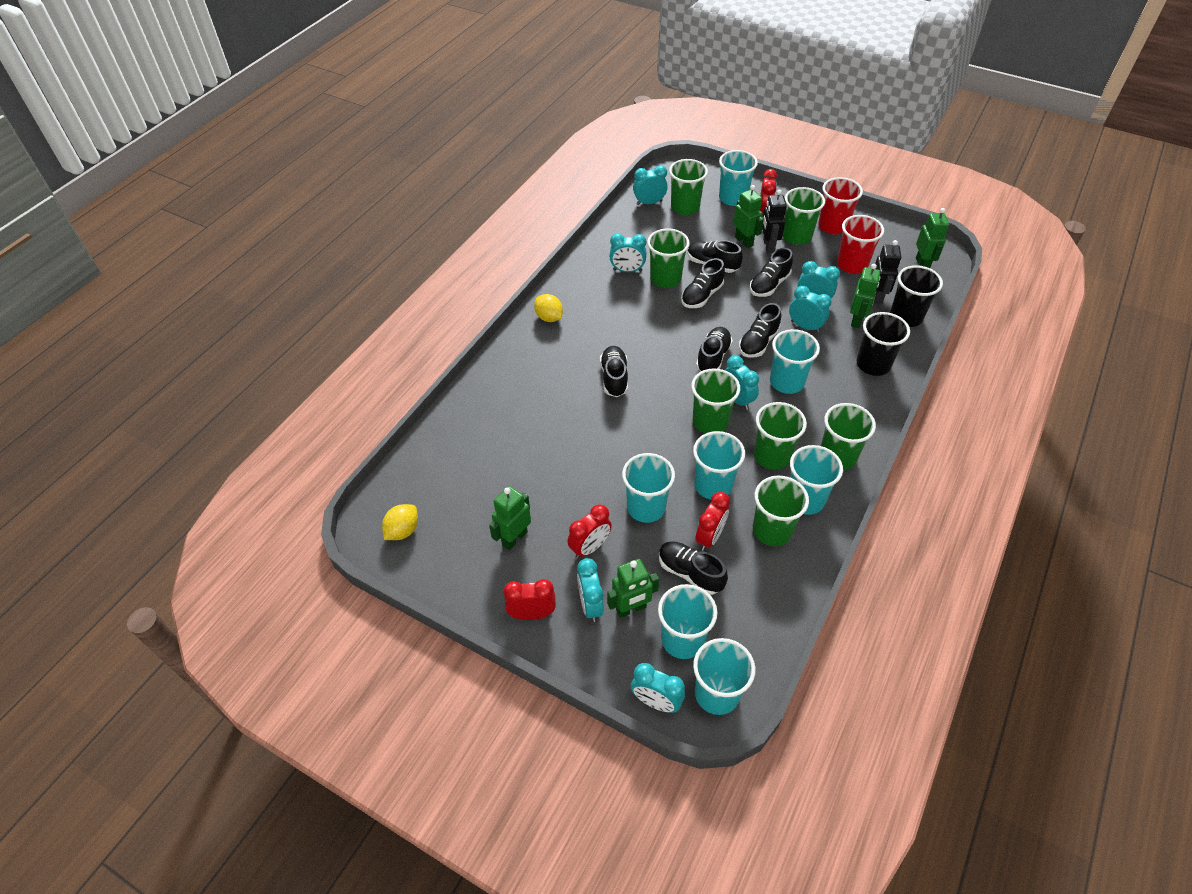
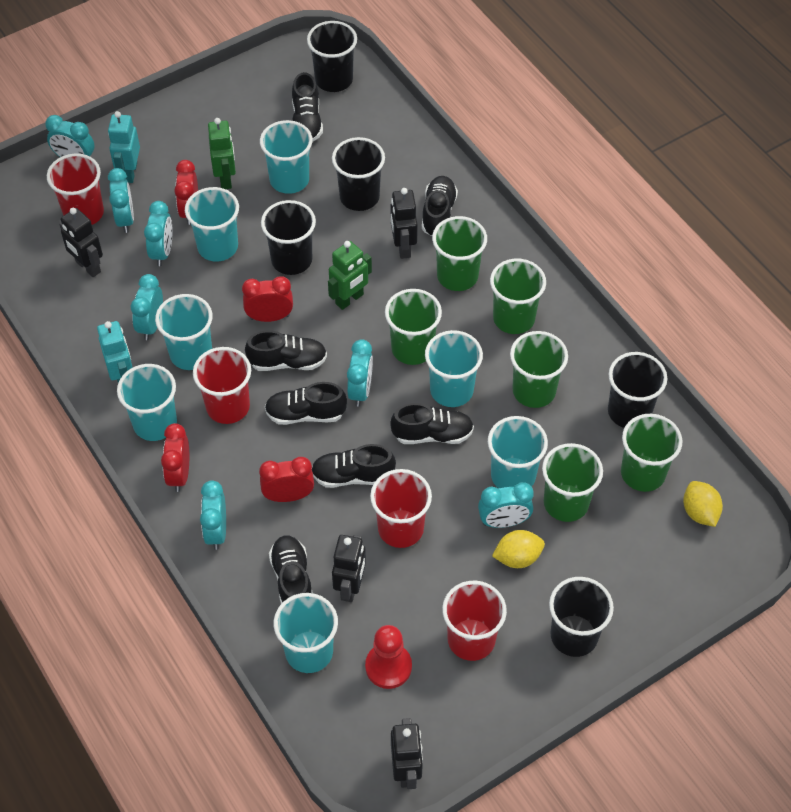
black cup: 2 -> 5
black robot: 2 -> 4
green cup: 7 -> 6
green robot: 5 -> 2
red cup: 2 -> 4
red pawn: 0 -> 1
turquoise robot: 0 -> 2

